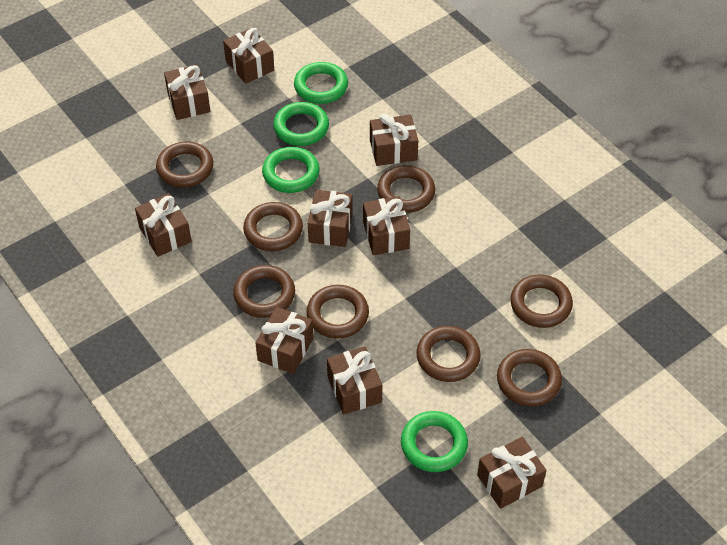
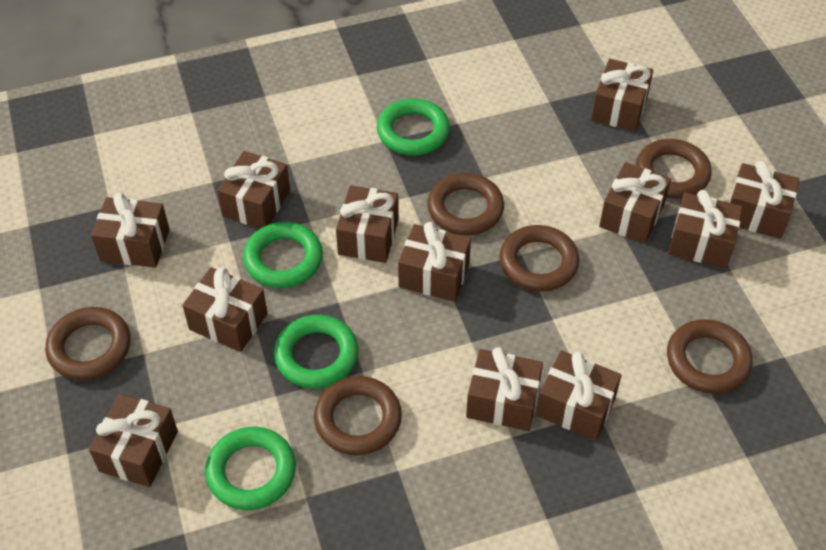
brown gift: 9 -> 12
brown ring: 8 -> 6

